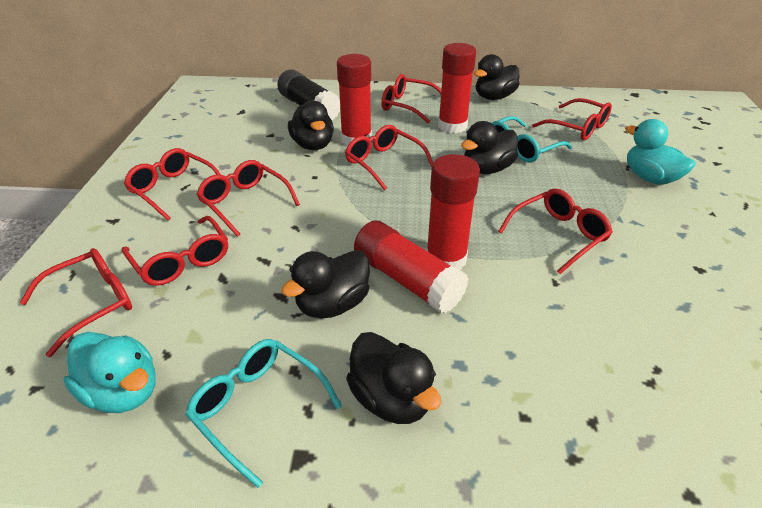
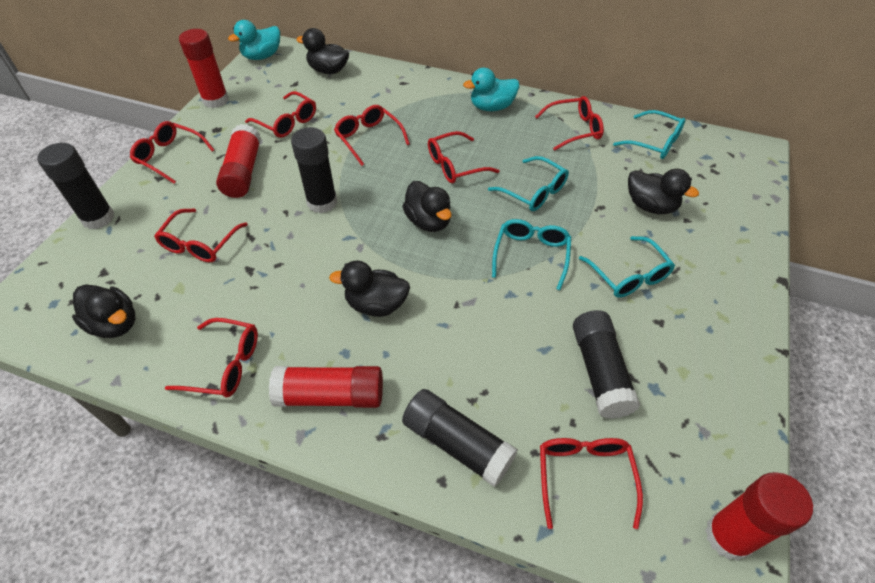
black glue stick: 1 -> 4
turquoise glasses: 2 -> 4

